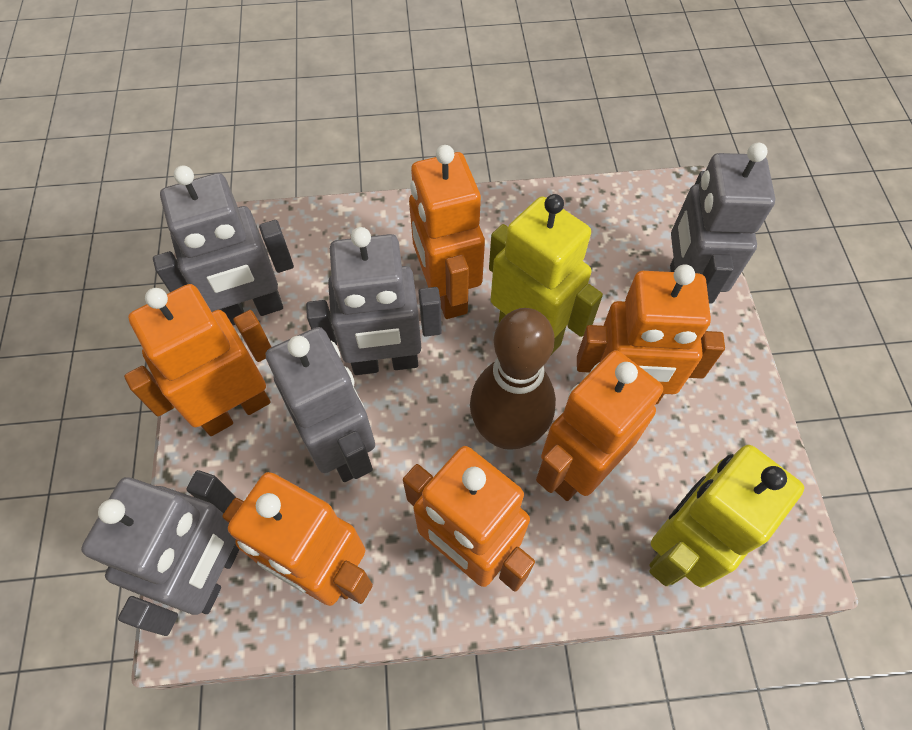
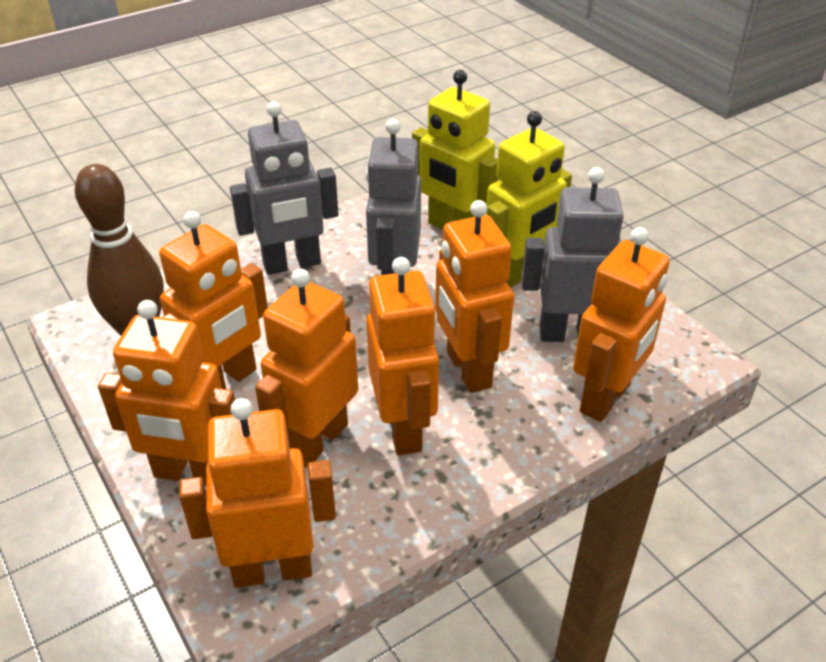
grey robot: 5 -> 3
orange robot: 6 -> 7

